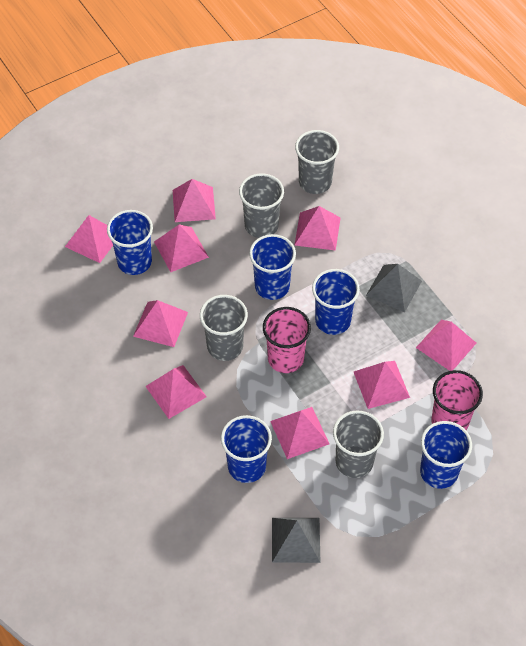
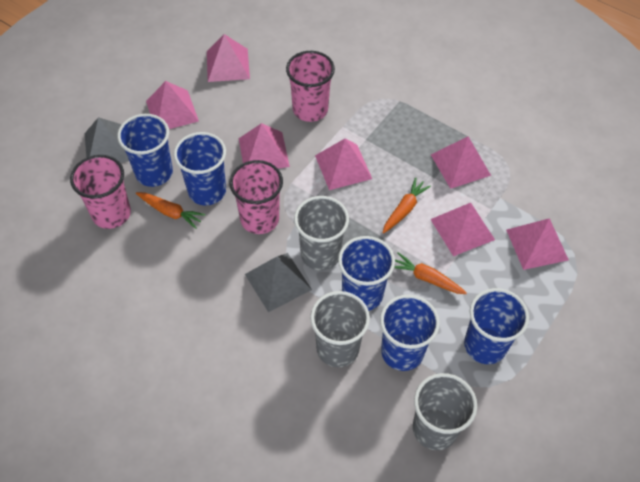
grey cup: 4 -> 3
orange carrot: 0 -> 3
pink cup: 2 -> 3
pink pyramid: 9 -> 7

